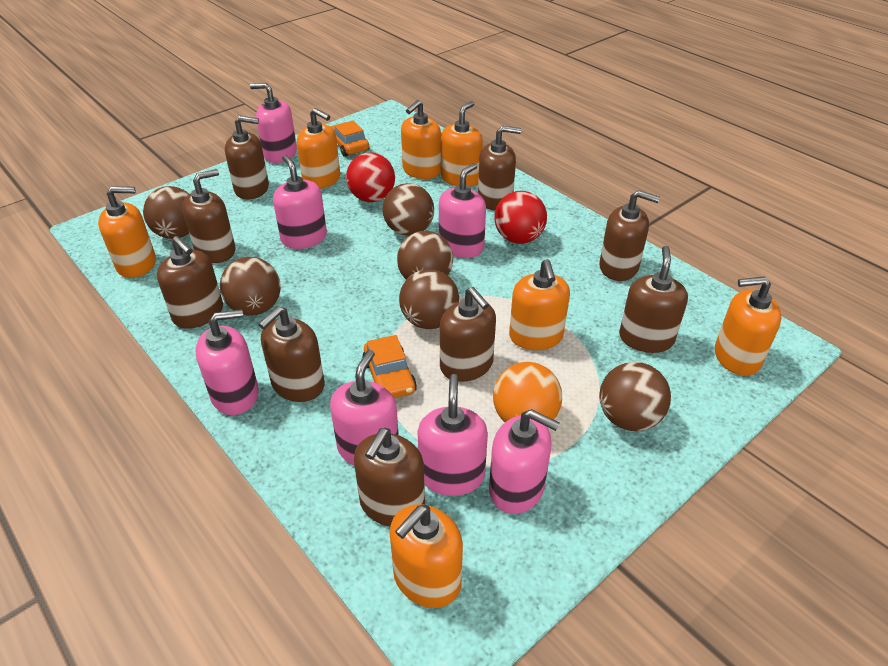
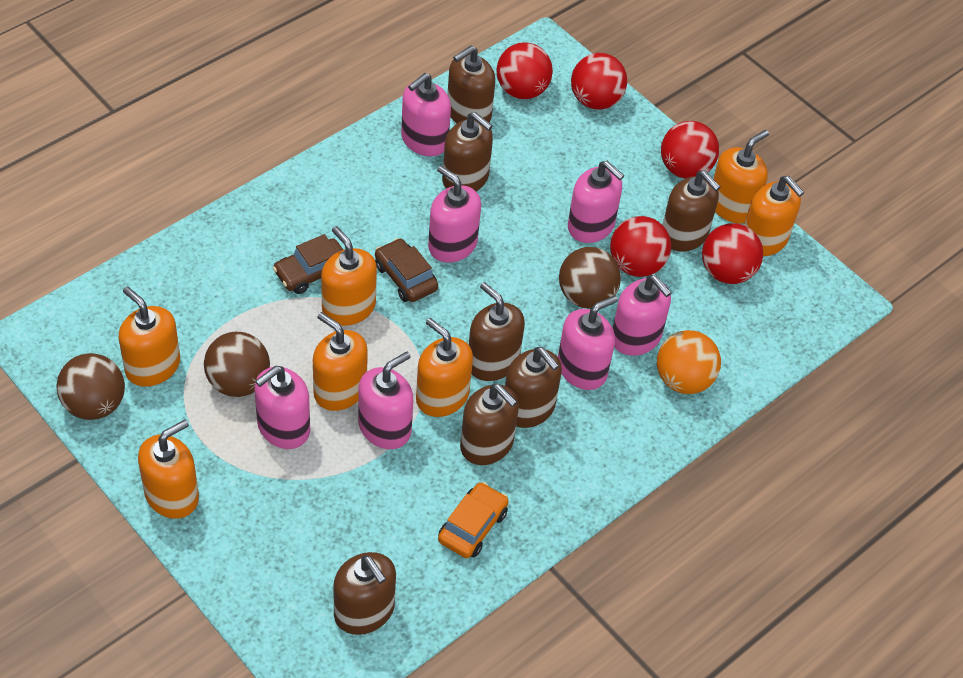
brown ball: 6 -> 3
brown car: 0 -> 2
brown soap dispenser: 9 -> 7
orange car: 2 -> 1
red ball: 2 -> 5

